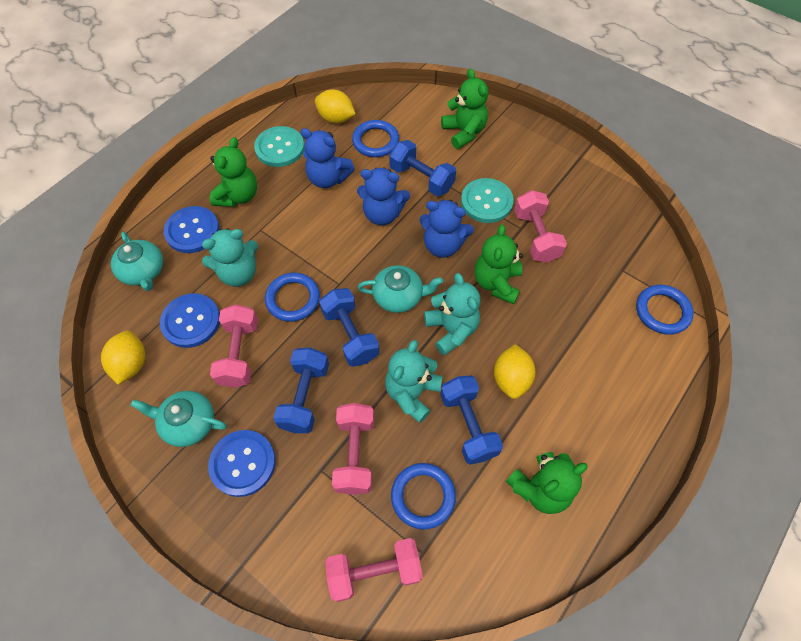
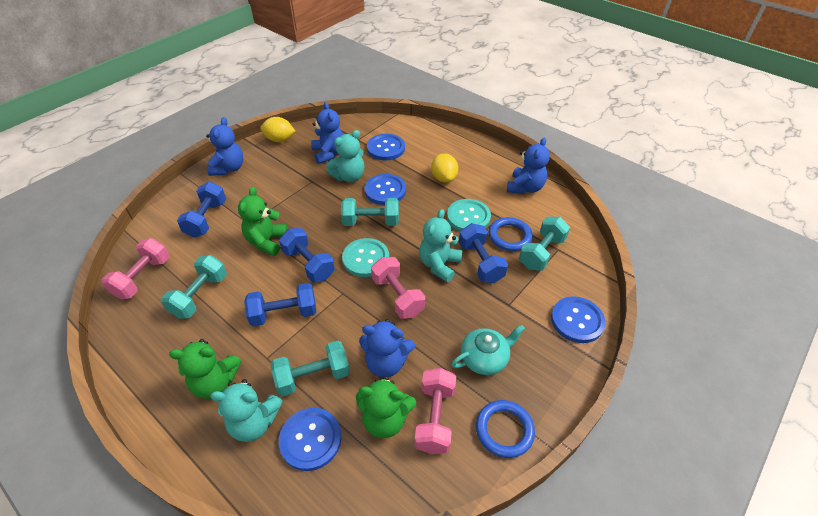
blue button: 3 -> 4
blue ring: 4 -> 2
blue teddy bear: 3 -> 4
green teddy bear: 4 -> 3
pink dumbbell: 4 -> 3
turquoise dumbbell: 0 -> 4
turquoise teapot: 3 -> 1
yellow lemon: 3 -> 2

